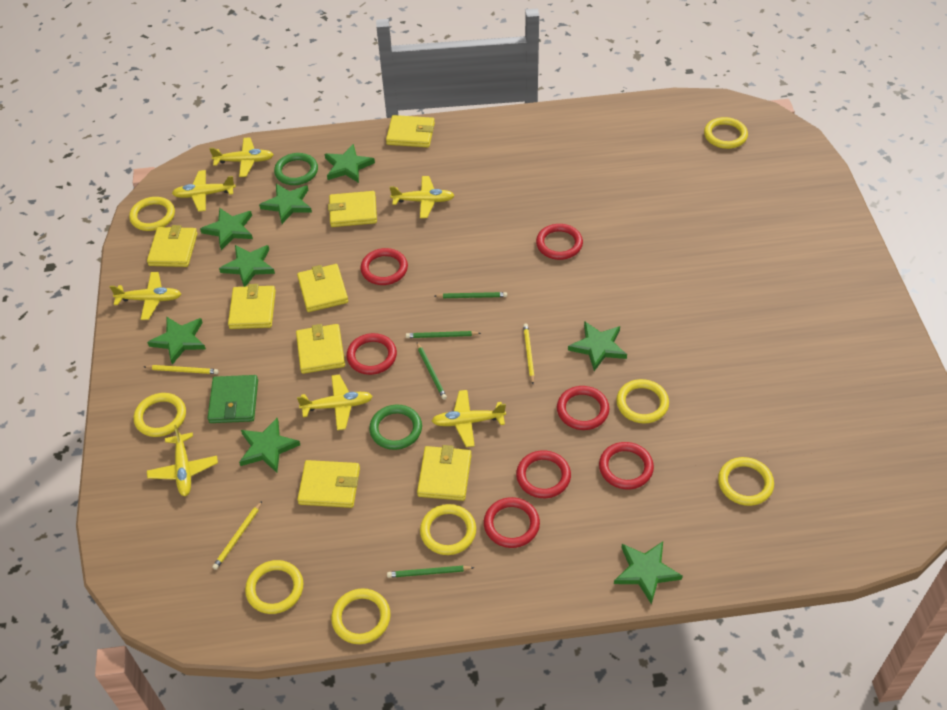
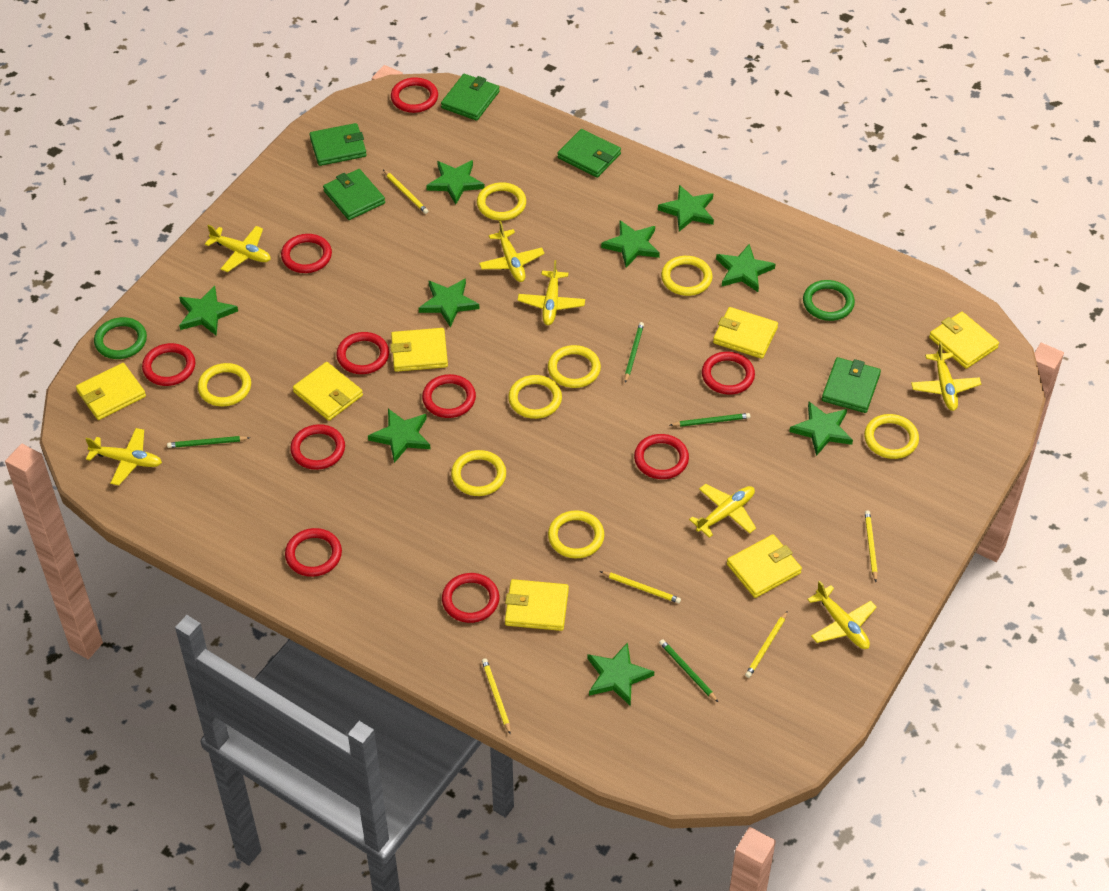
green star: 8 -> 9
green wallet: 1 -> 5
red ring: 7 -> 10
yellow pencil: 3 -> 5
yellow wallet: 8 -> 7

